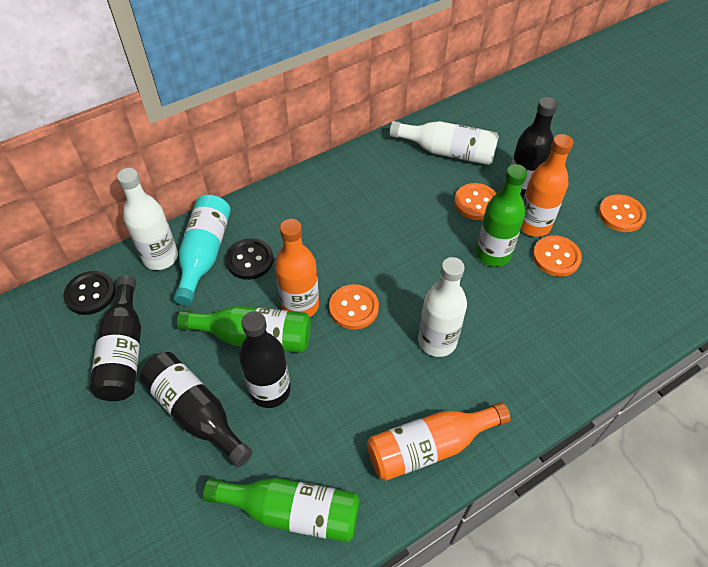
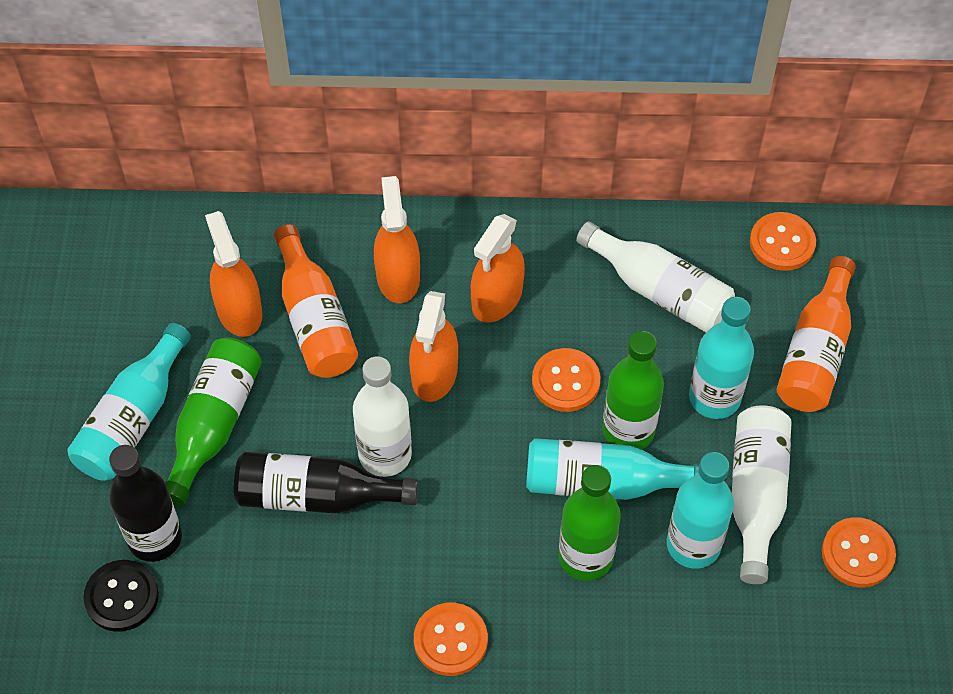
black bottle: 4 -> 2
black button: 2 -> 1
orange bottle: 3 -> 2
orange spray bottle: 0 -> 4
turquoise bottle: 1 -> 4

